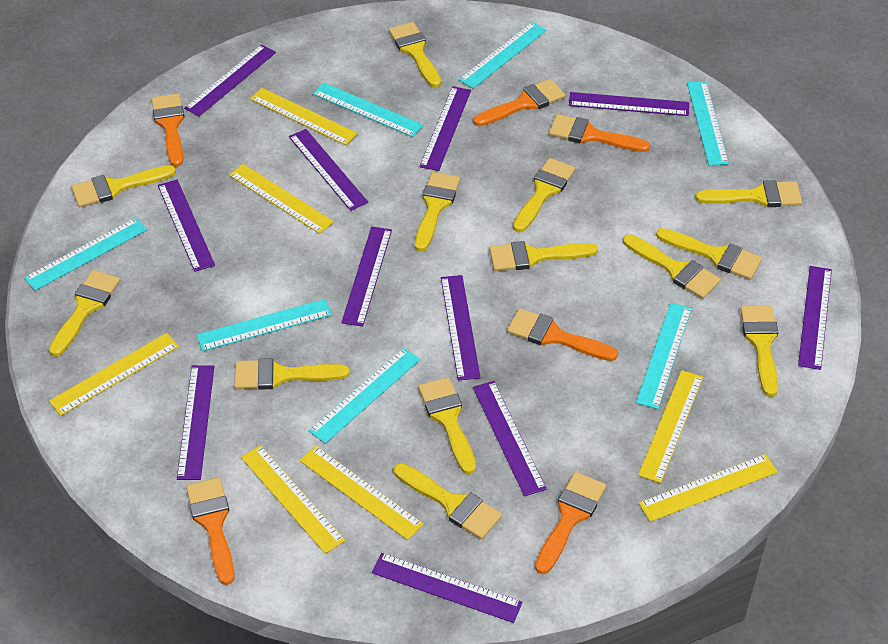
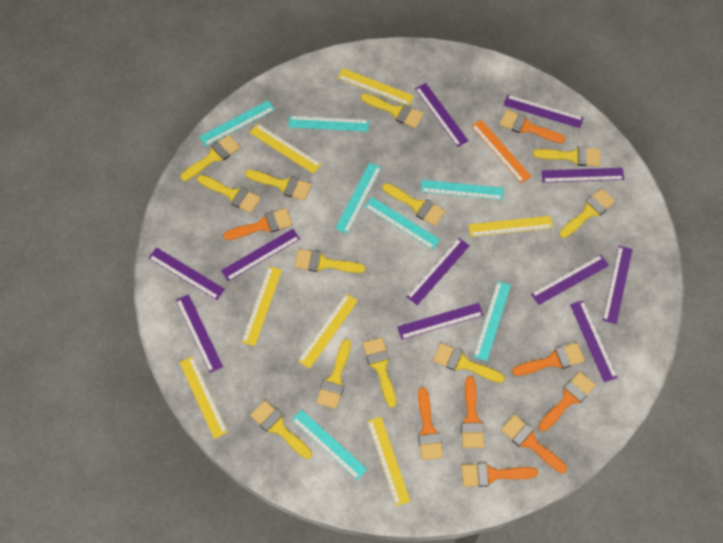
orange brush: 6 -> 8
orange ruler: 0 -> 1
yellow brush: 13 -> 12

